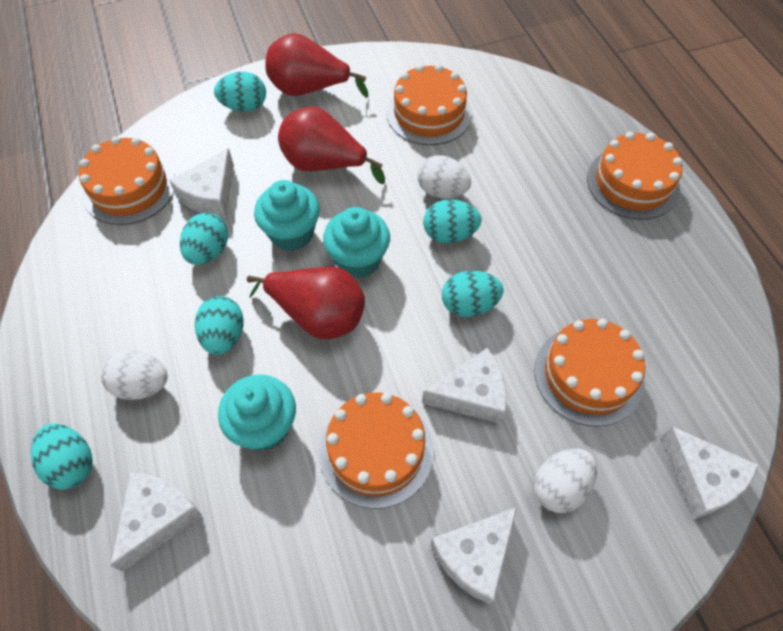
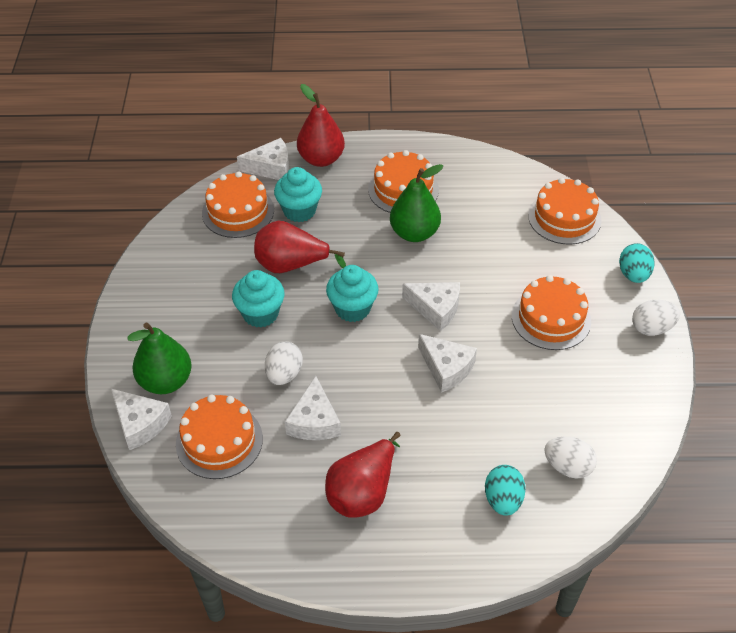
green pear: 0 -> 2
turquoise egg: 6 -> 2

